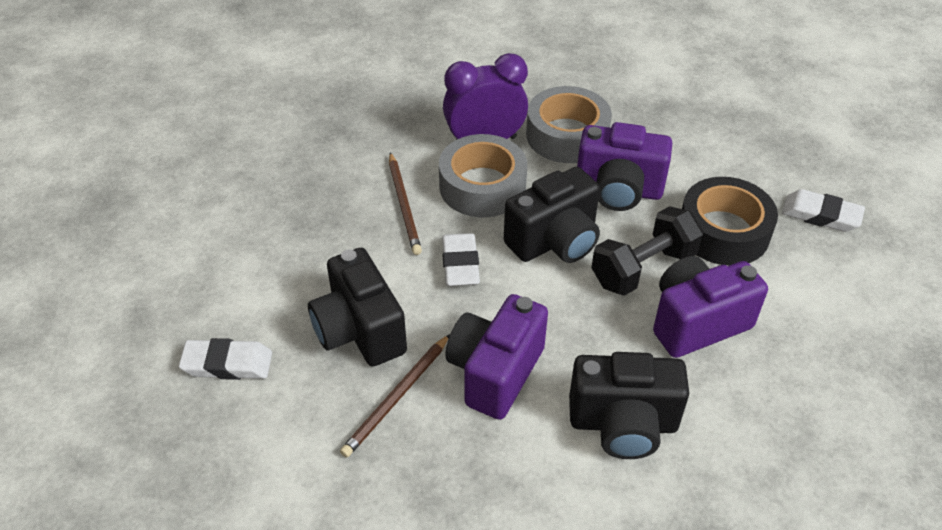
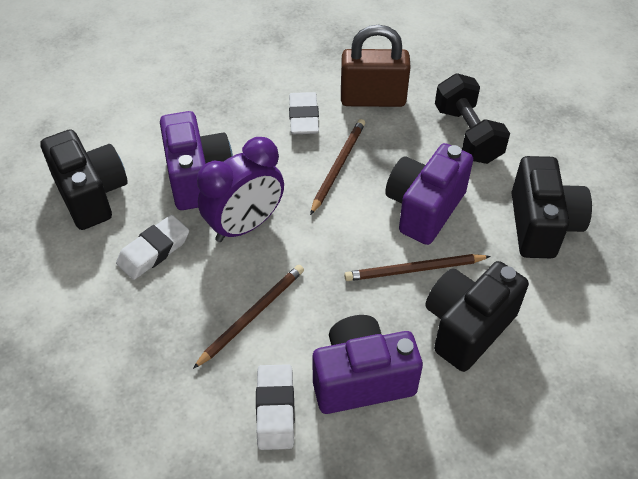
black tape: 1 -> 0
brown padlock: 0 -> 1
brown pencil: 2 -> 3
grey tape: 2 -> 0

